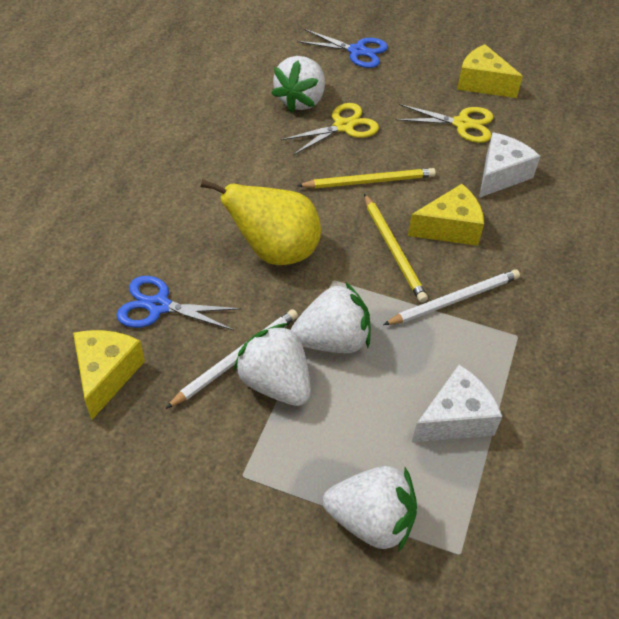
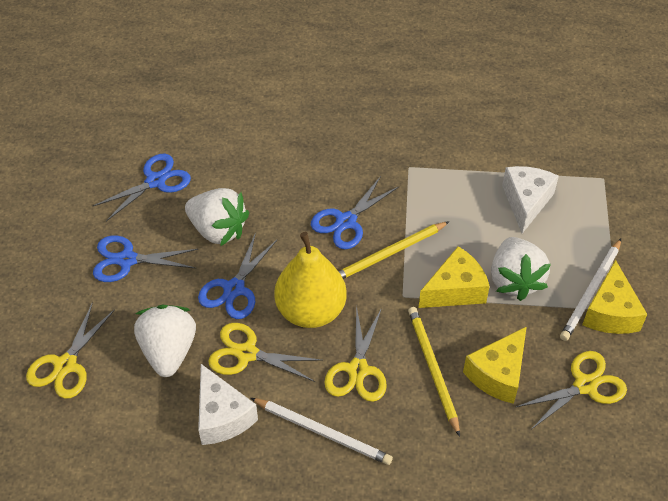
blue scissors: 2 -> 4
white strawberry: 4 -> 3
yellow scissors: 2 -> 4

